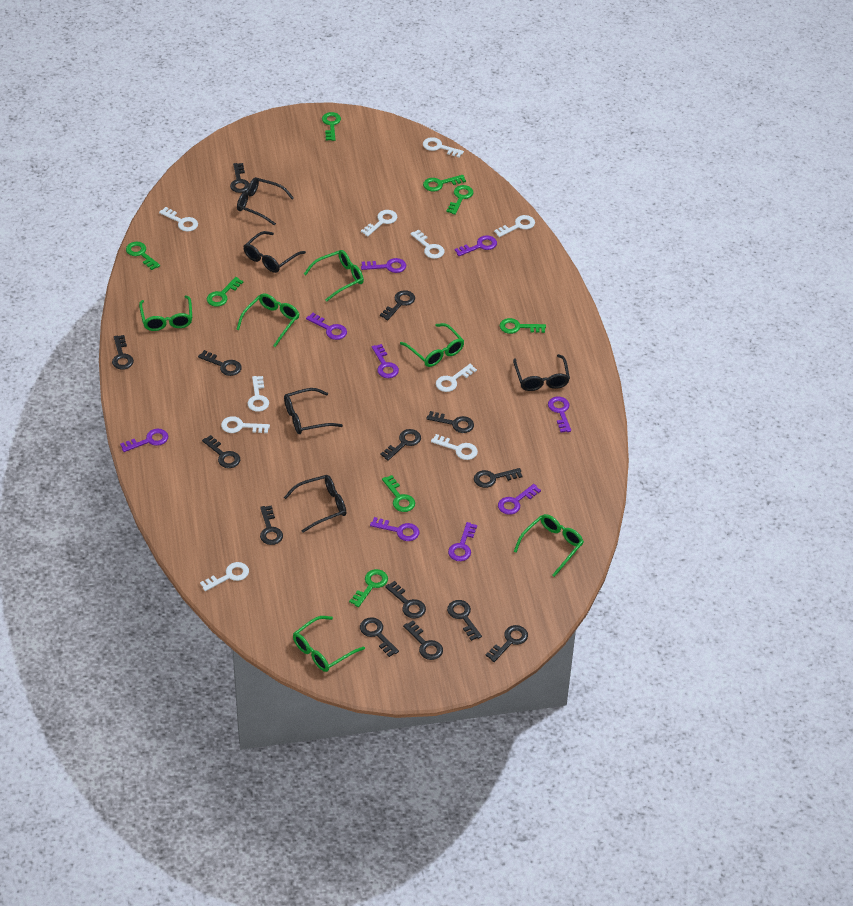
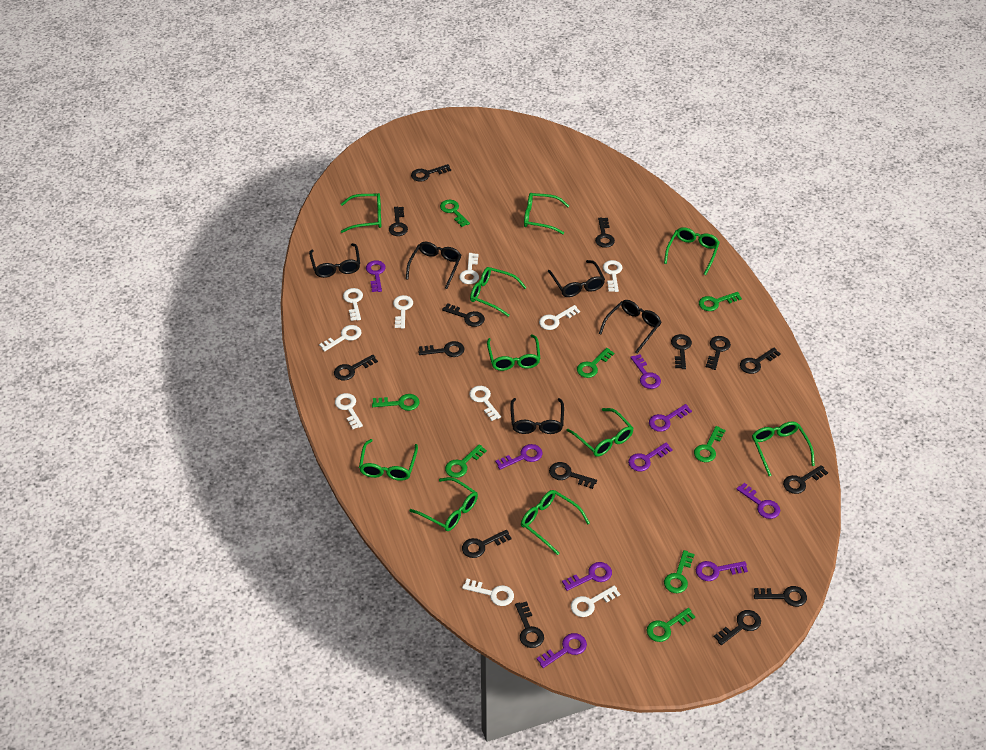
black key: 14 -> 15
green glasses: 6 -> 10

